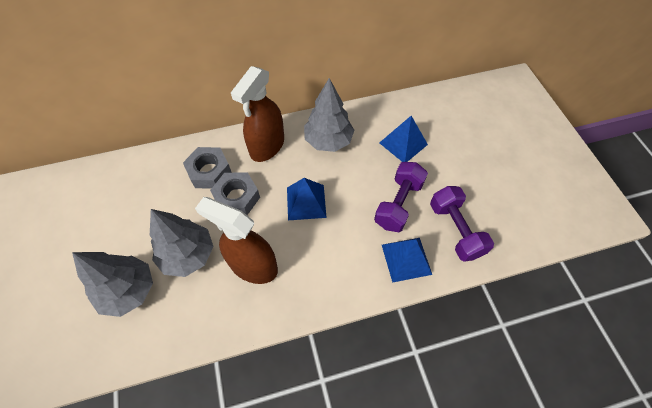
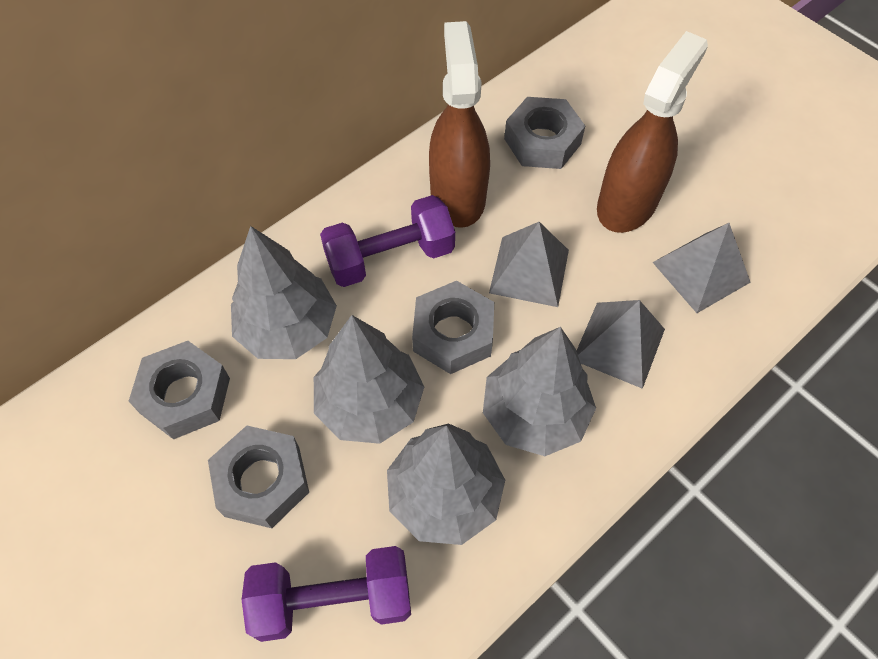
blue pyramid: 3 -> 0
grey nut: 2 -> 4
grey pyramid: 0 -> 3
grey tree: 3 -> 4

